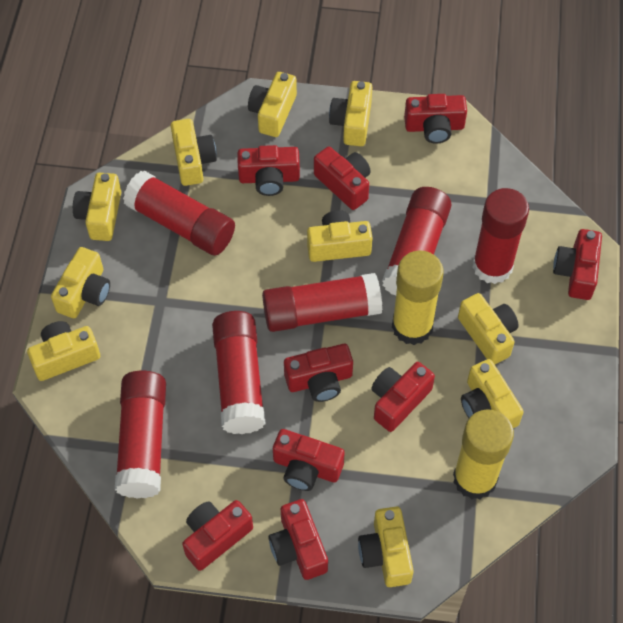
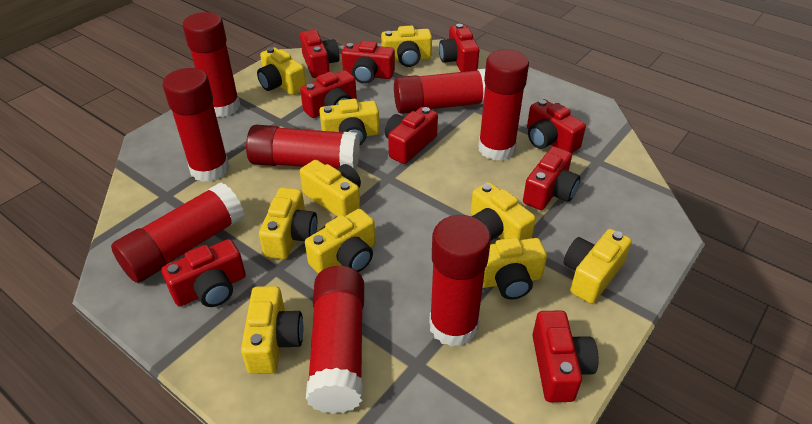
red glue stick: 6 -> 8
yellow glue stick: 2 -> 0

